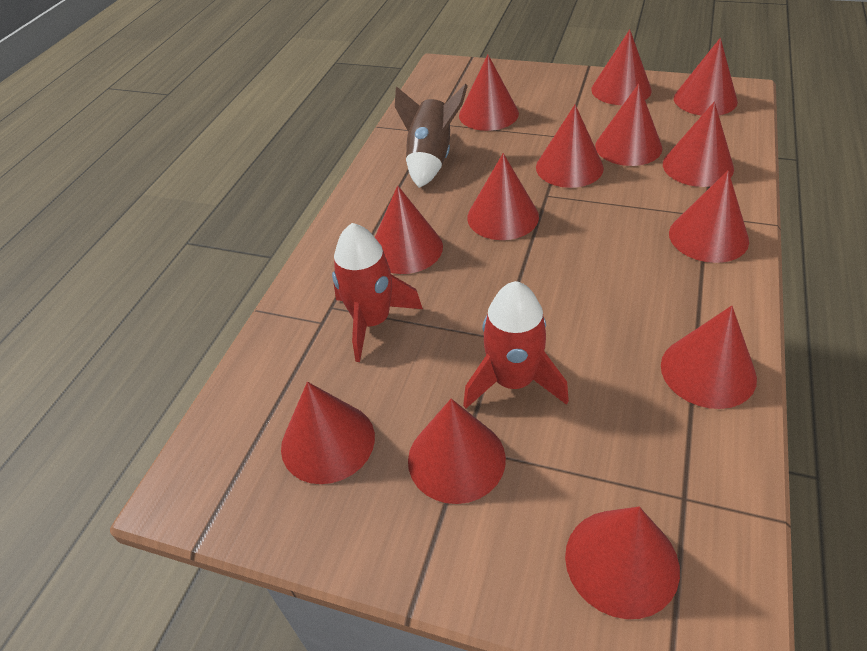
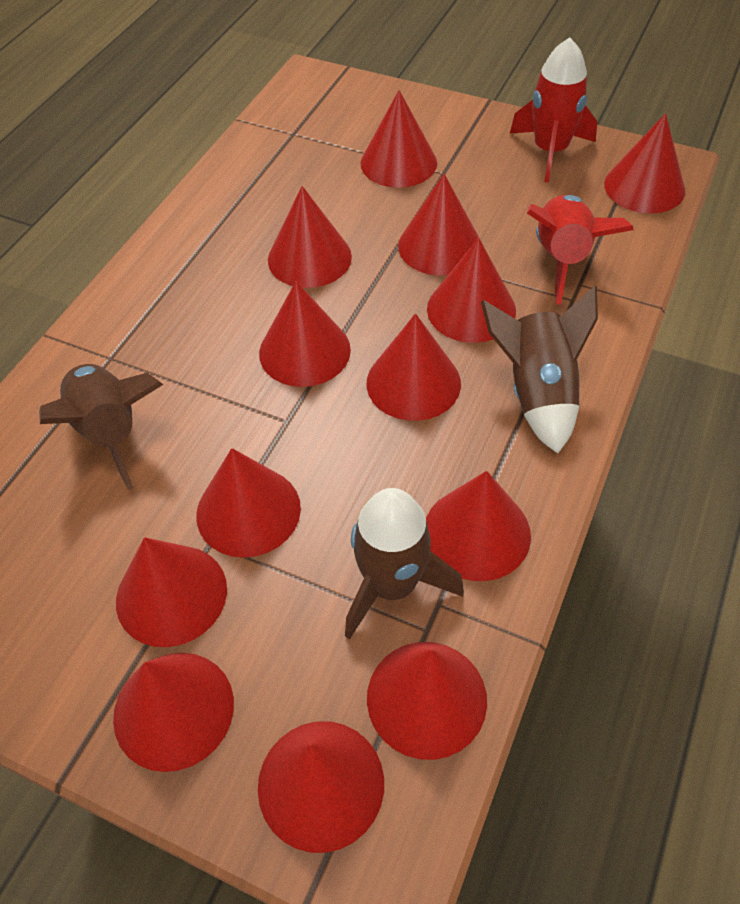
brown rocket: 1 -> 3

